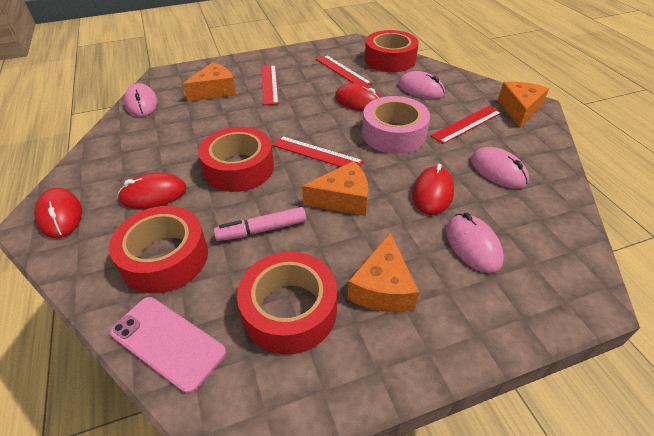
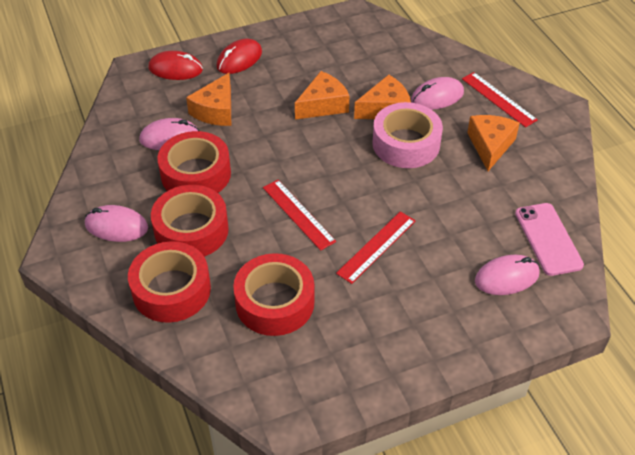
pink marker: 1 -> 0
red mouse: 4 -> 2
red ruler: 4 -> 3

